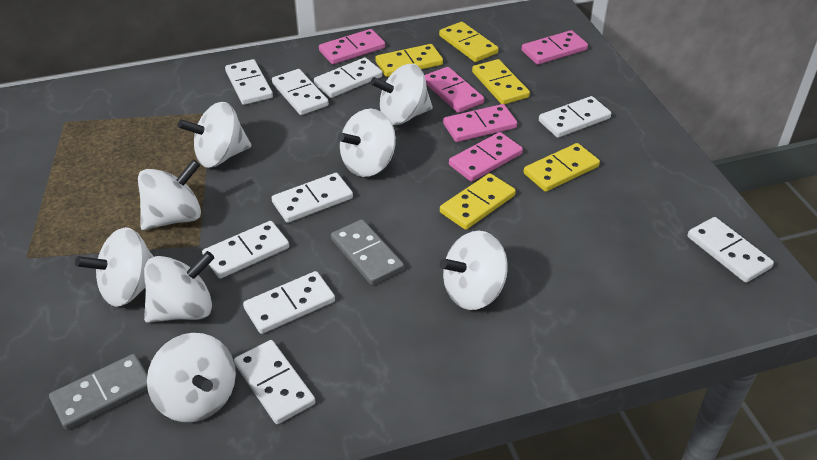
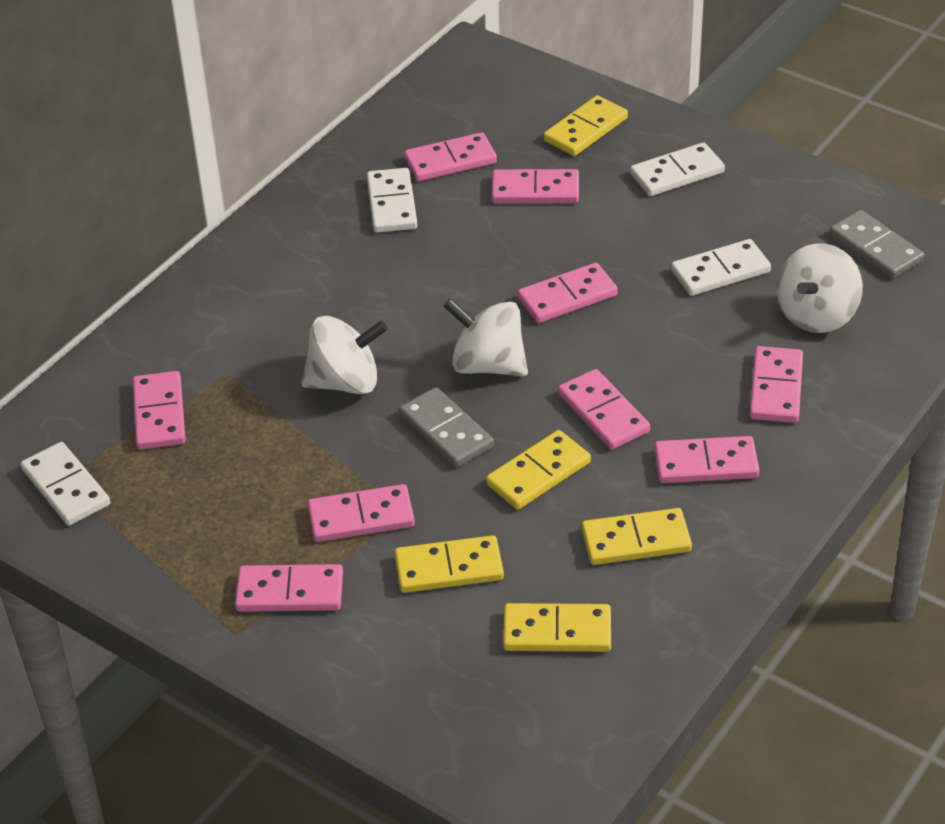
pink domino: 5 -> 9
white domino: 9 -> 4
white spinning top: 8 -> 3

